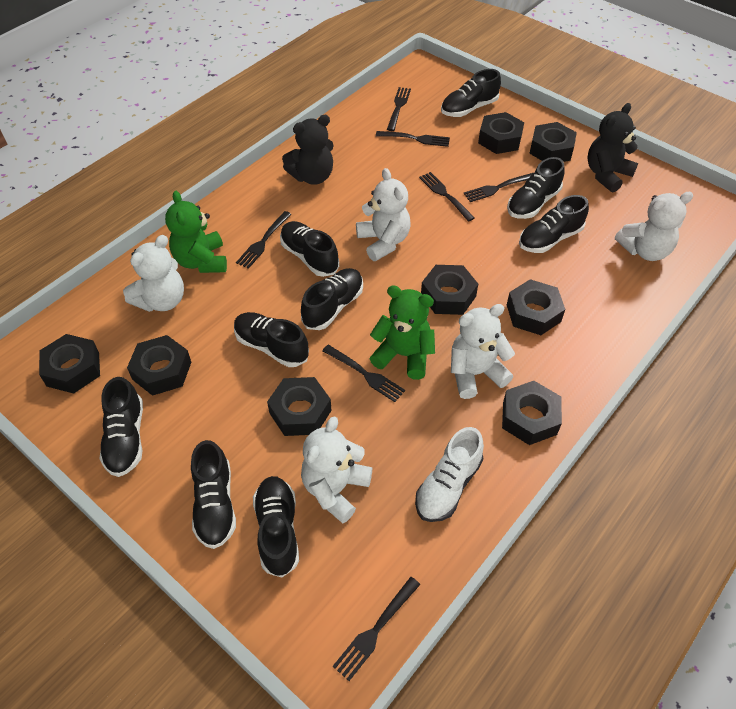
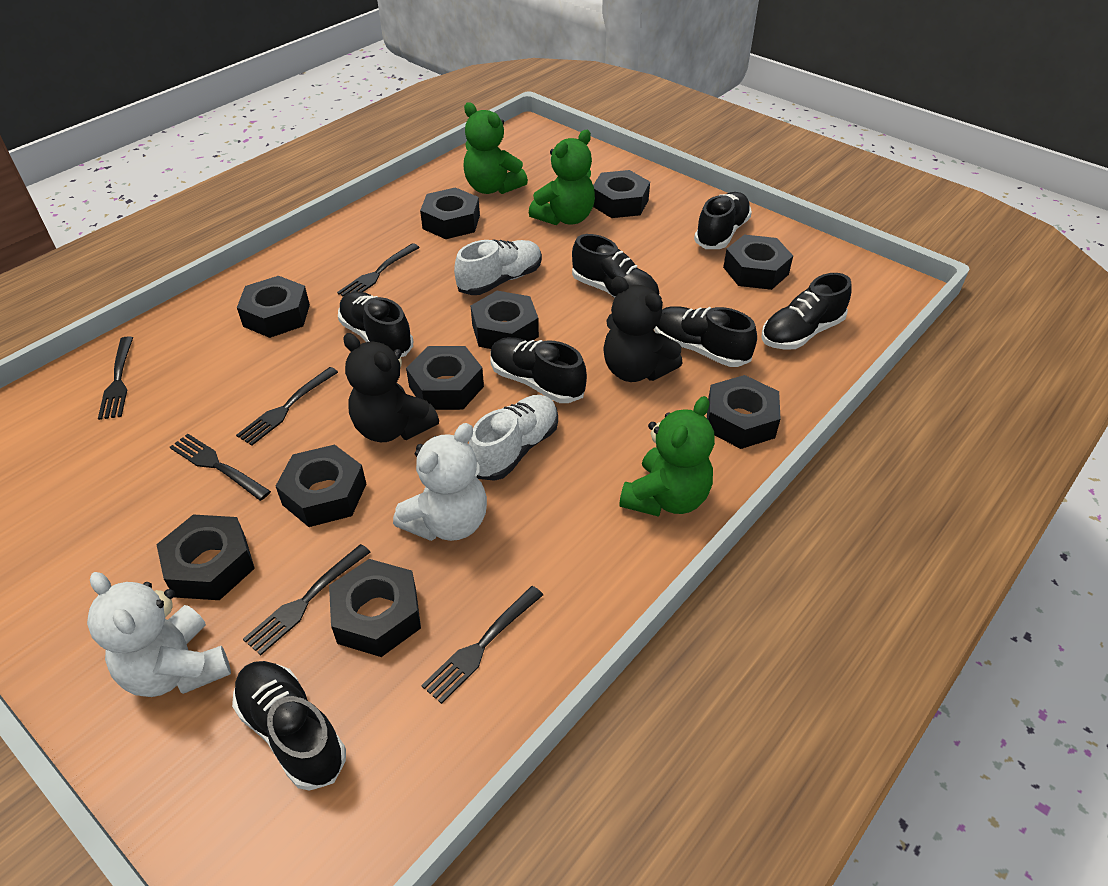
black fork: 7 -> 6
black nut: 8 -> 10
black shoe: 9 -> 7
green teddy bear: 2 -> 3
white shoe: 1 -> 2
white teddy bear: 5 -> 2

